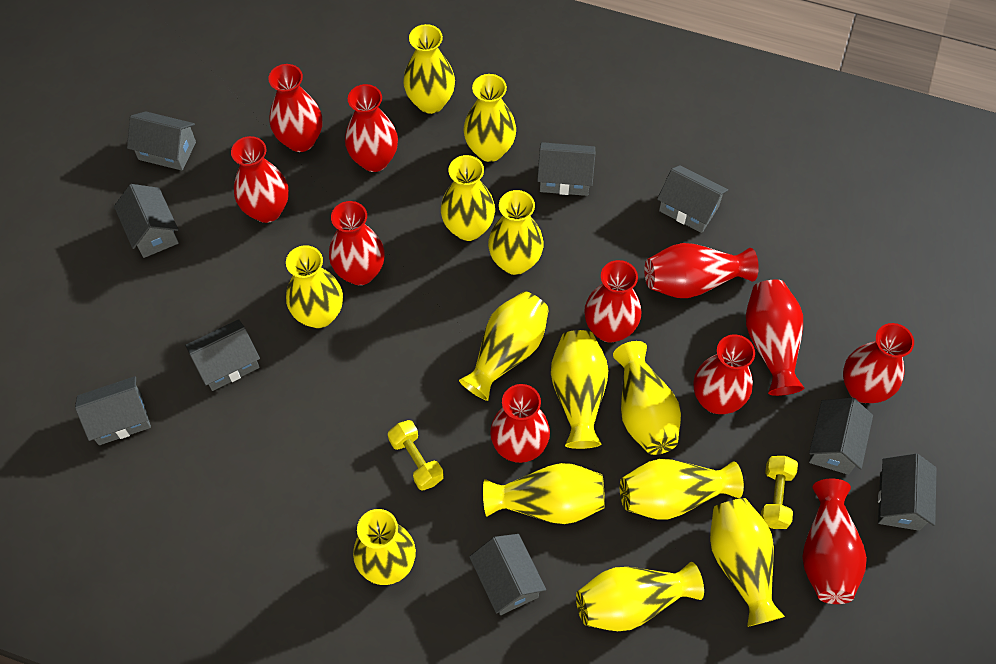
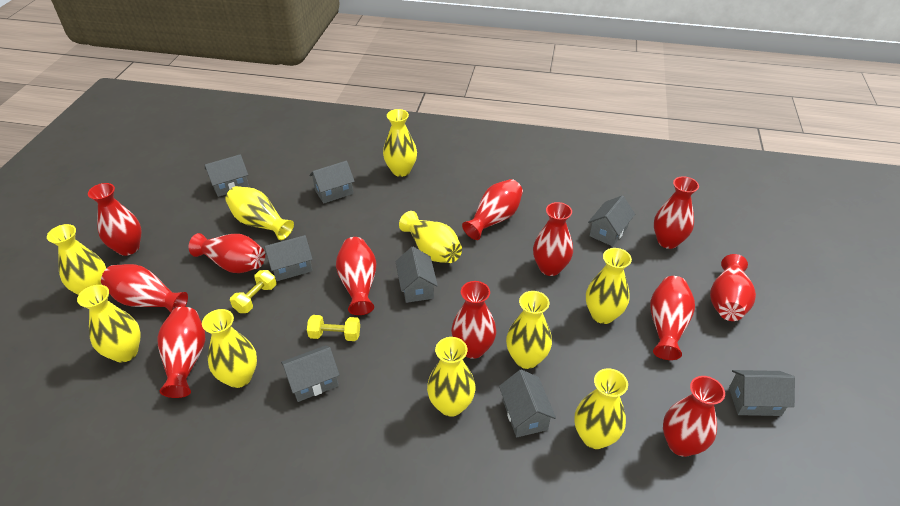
grey house: 9 -> 8
red vase: 11 -> 12
yellow vase: 13 -> 10

